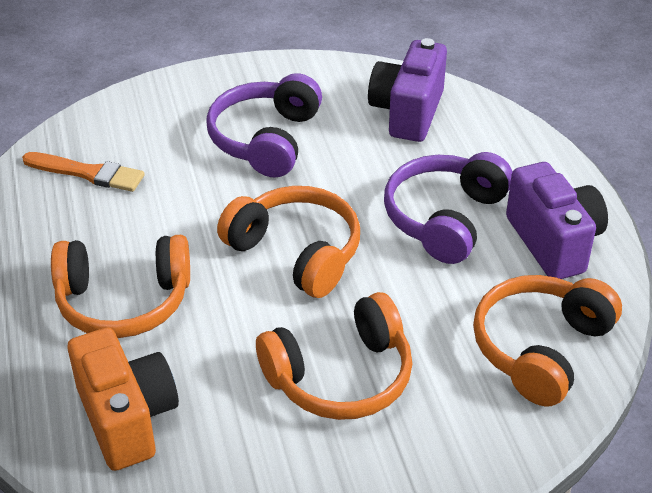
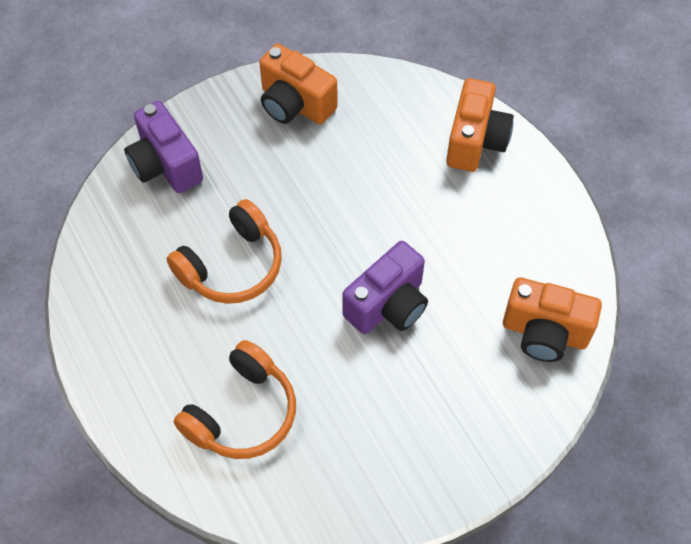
orange brush: 1 -> 0
orange camera: 1 -> 3
orange headphones: 4 -> 2
purple headphones: 2 -> 0

